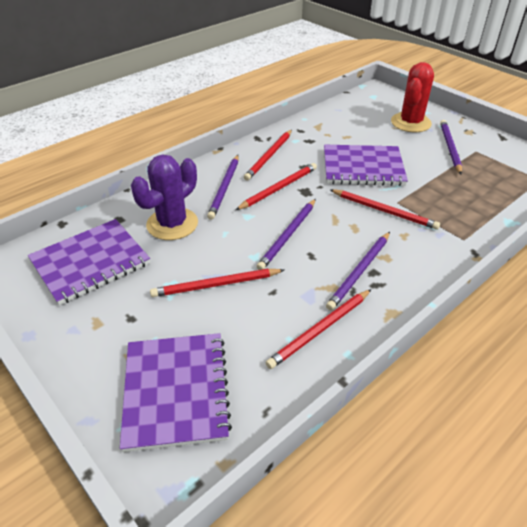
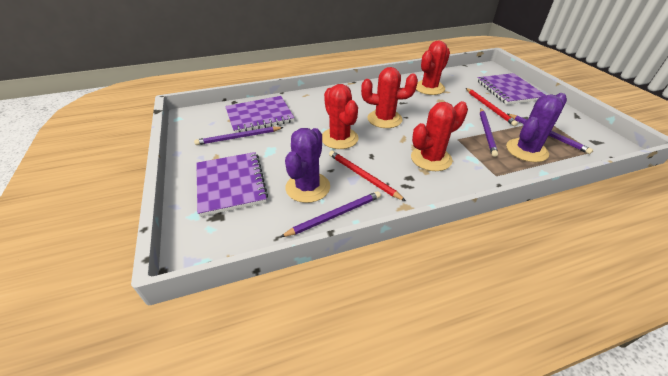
purple cactus: 1 -> 2
red cactus: 1 -> 4
red pencil: 5 -> 2

